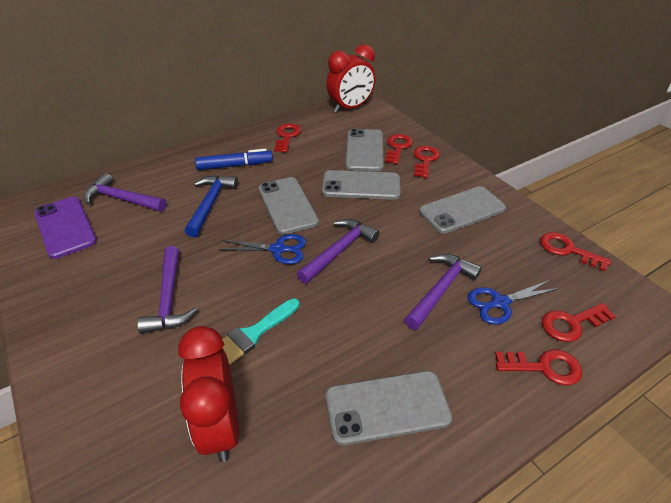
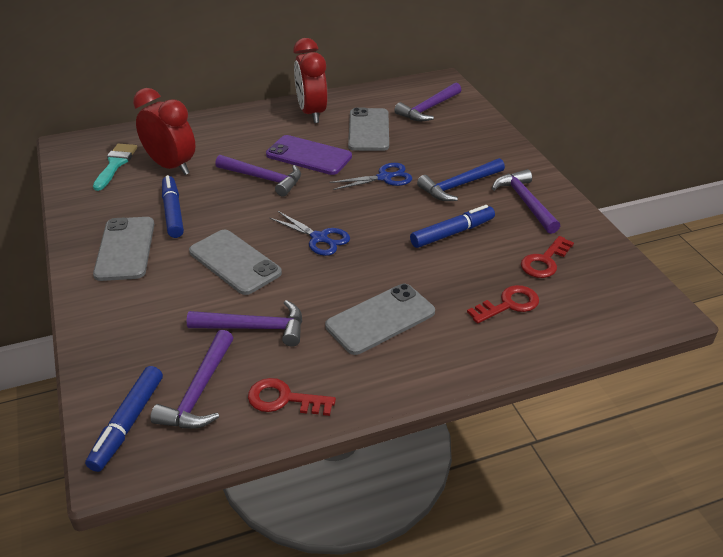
blue marker: 1 -> 3
grey phone: 5 -> 4
purple hammer: 4 -> 5
red key: 6 -> 3

